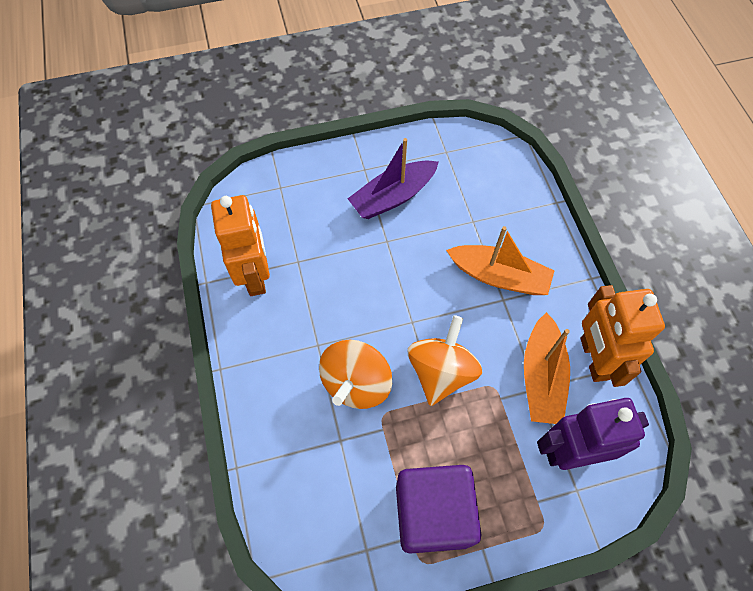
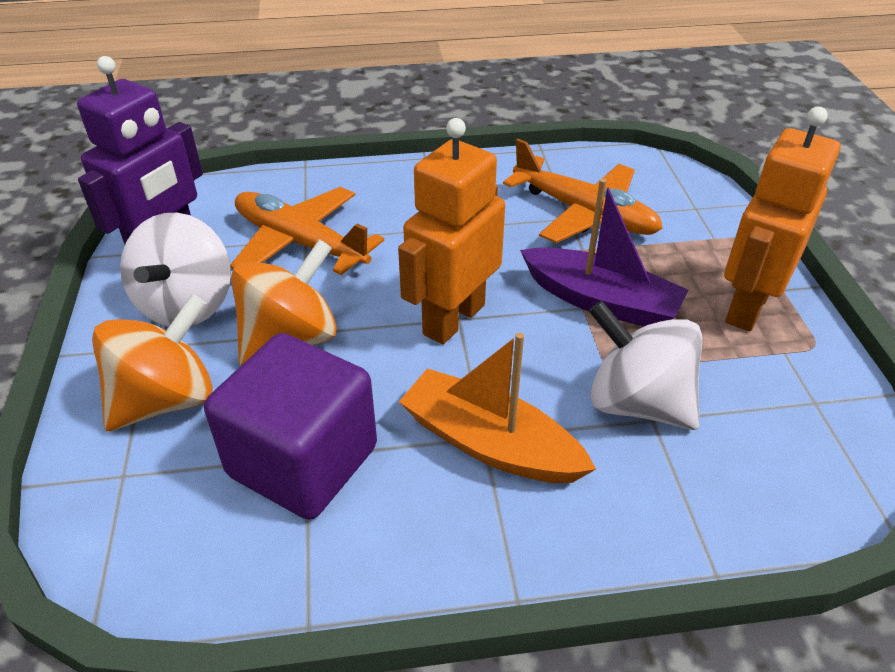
orange boat: 2 -> 1
orange plane: 0 -> 2
white spinning top: 0 -> 2

